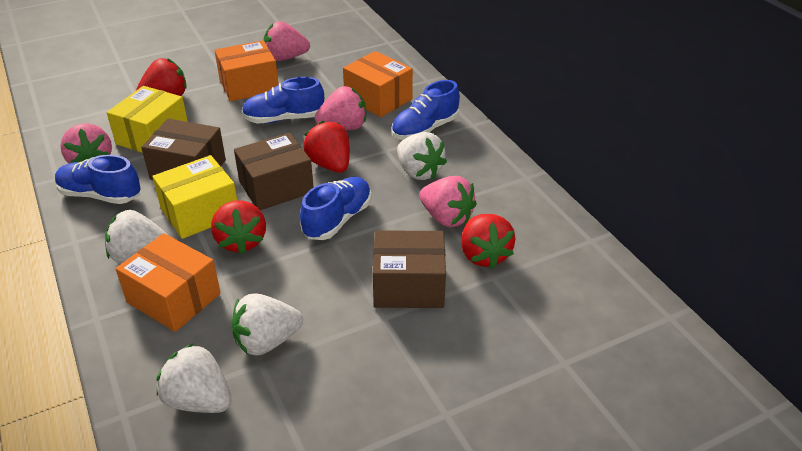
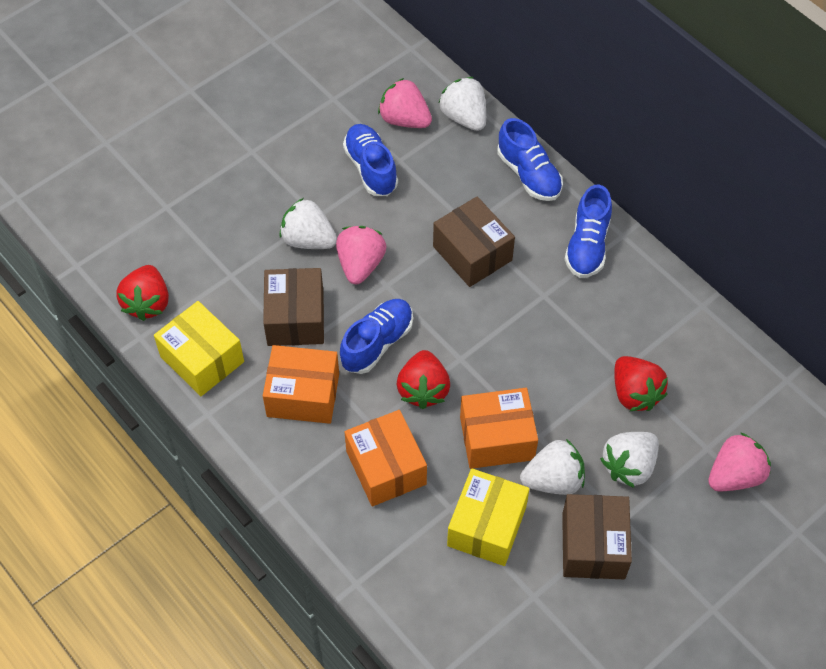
pink strawberry: 4 -> 3
red strawberry: 4 -> 3

